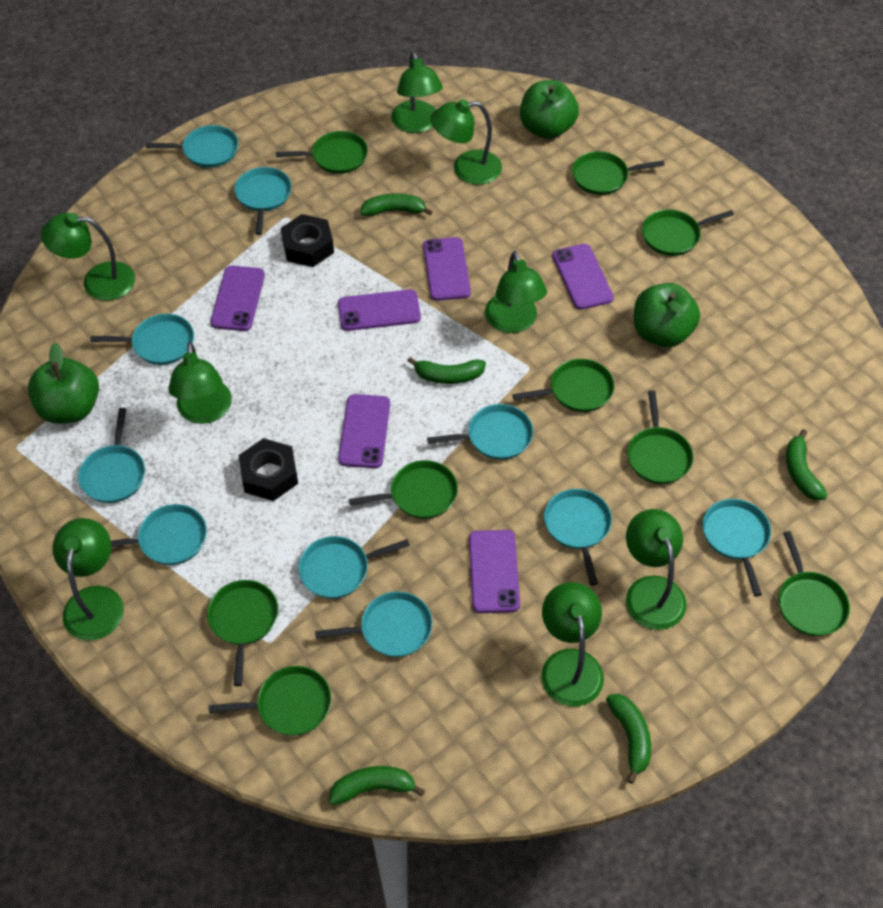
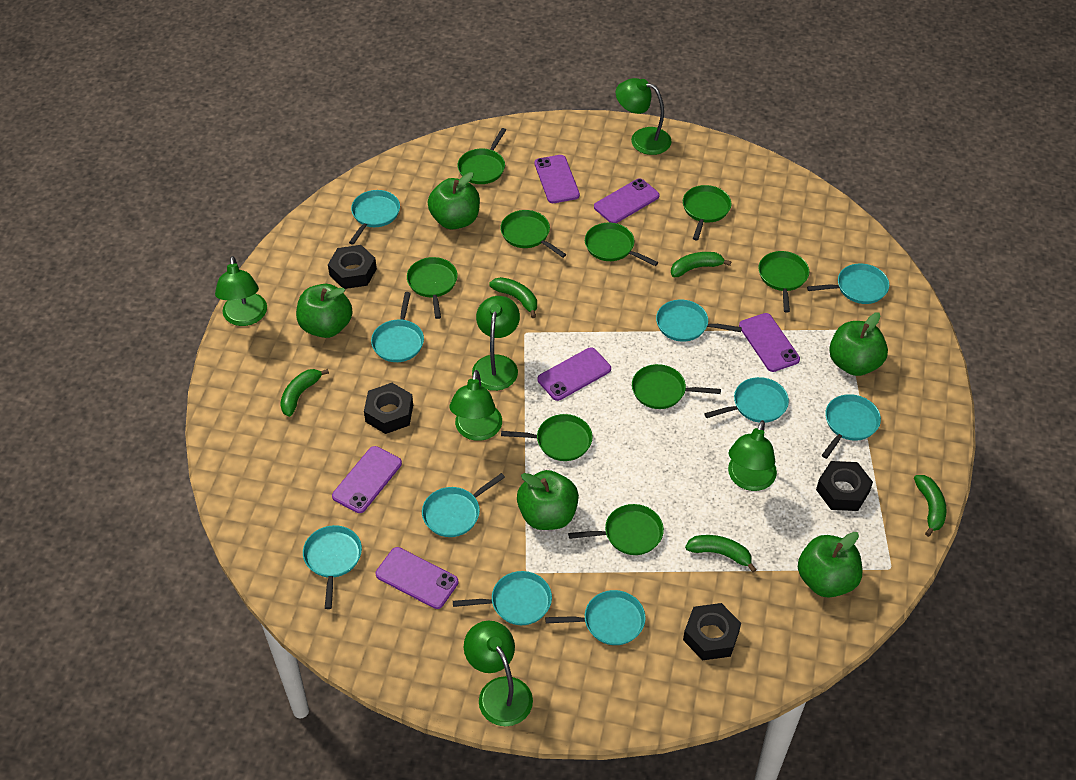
black nut: 2 -> 4
green apple: 3 -> 5
green lamp: 8 -> 6

